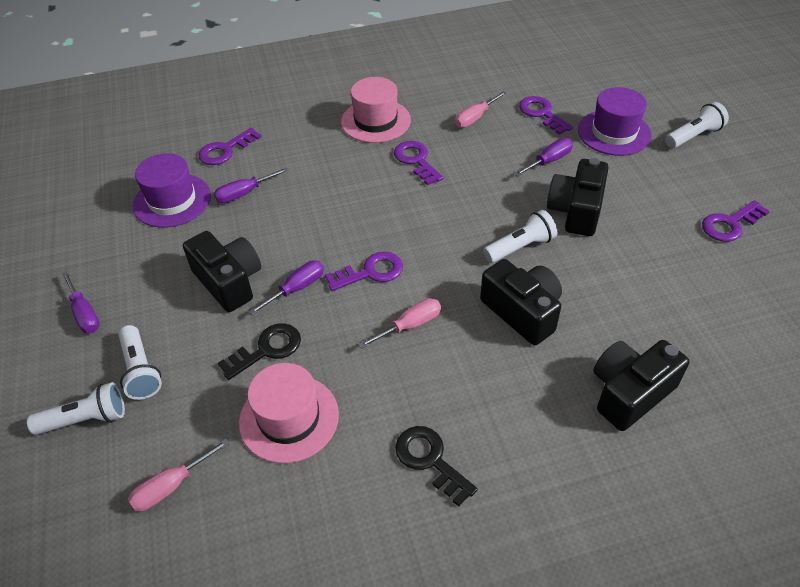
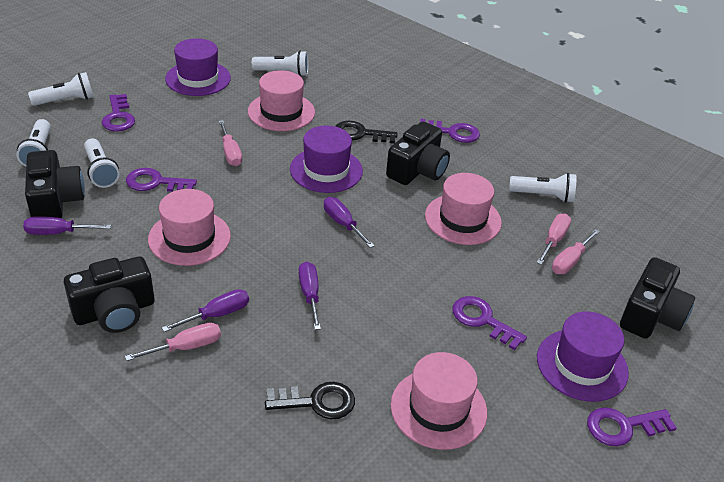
pink hat: 2 -> 4
pink screwdriver: 3 -> 4
purple hat: 2 -> 3
white flashlight: 4 -> 5

